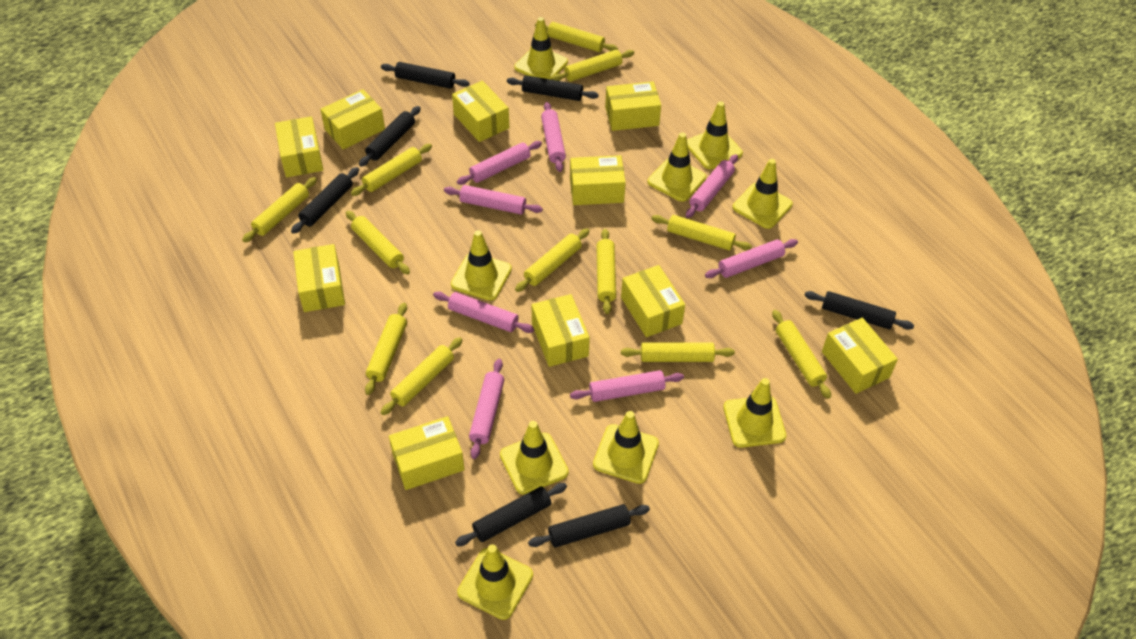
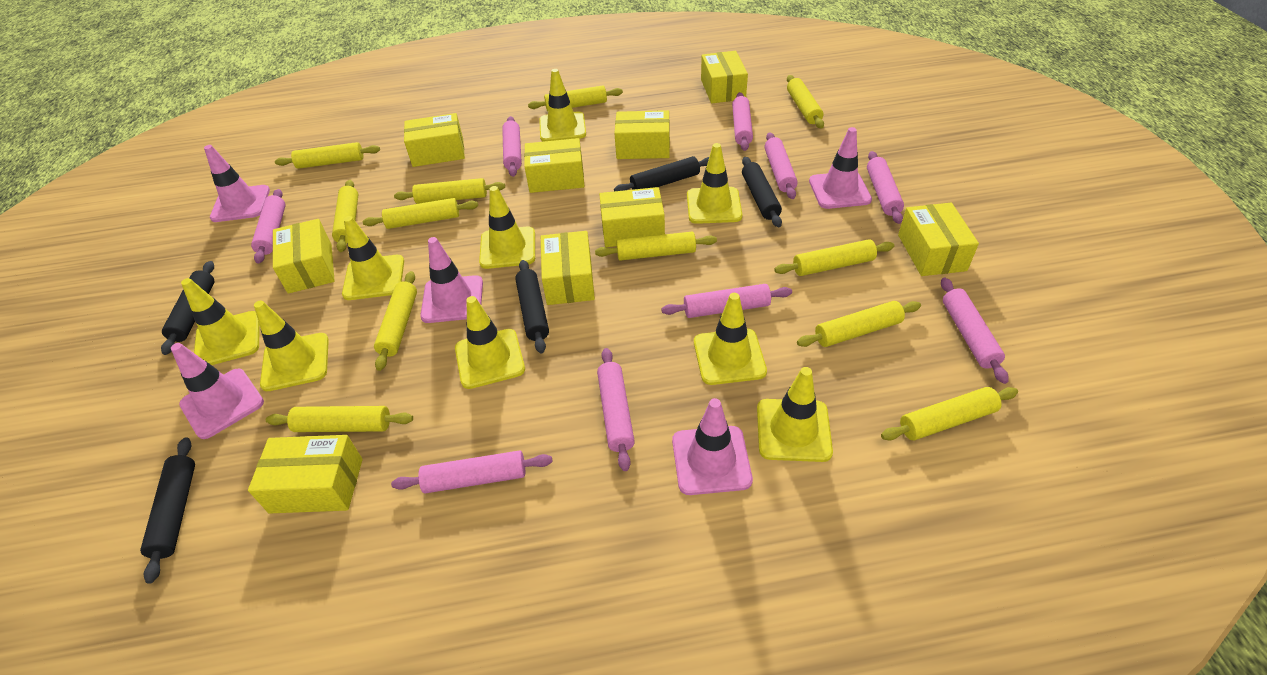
black rolling pin: 7 -> 5
pink rolling pin: 8 -> 9
pink traffic cone: 0 -> 5
yellow box: 10 -> 9

